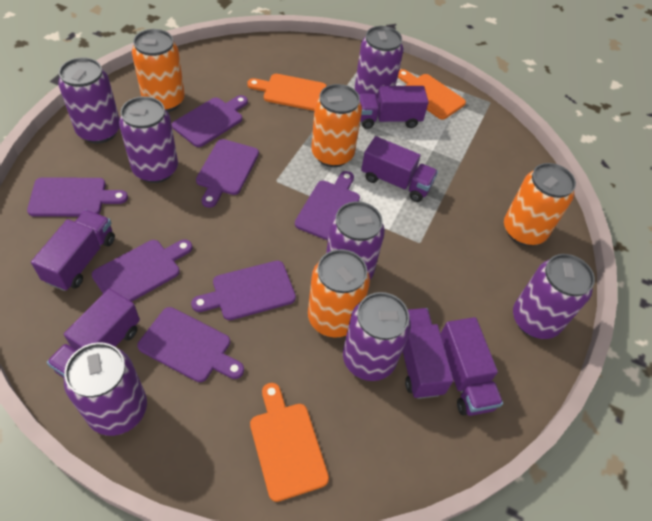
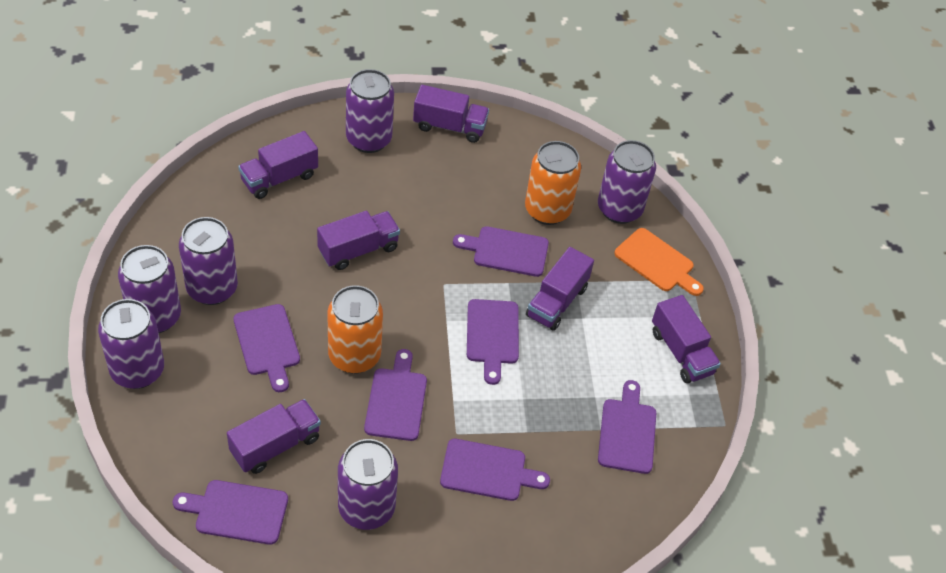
orange can: 4 -> 2
orange cutting board: 3 -> 1
purple can: 7 -> 6

